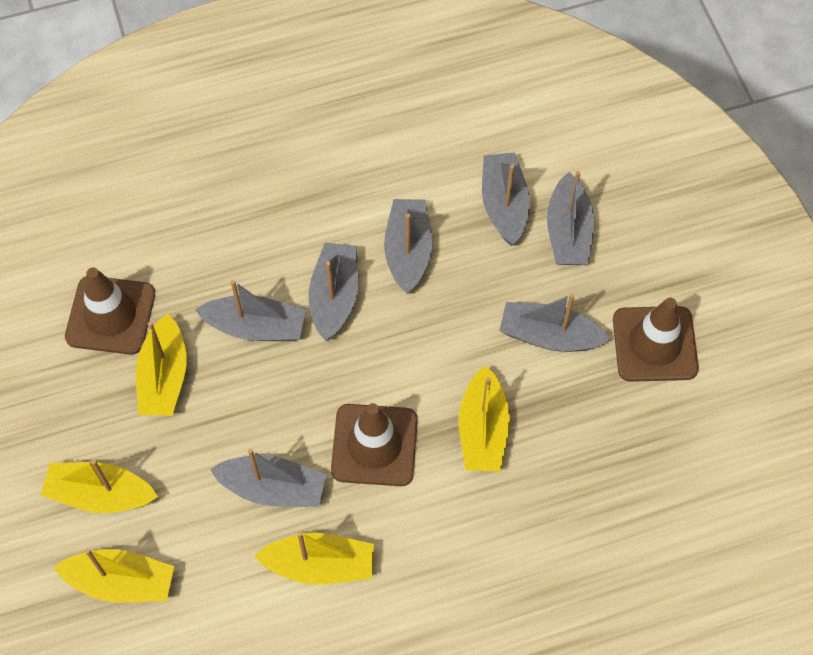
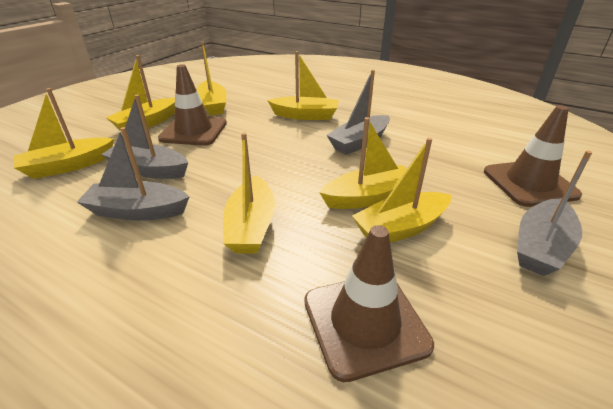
grey boat: 7 -> 4
yellow boat: 5 -> 7

